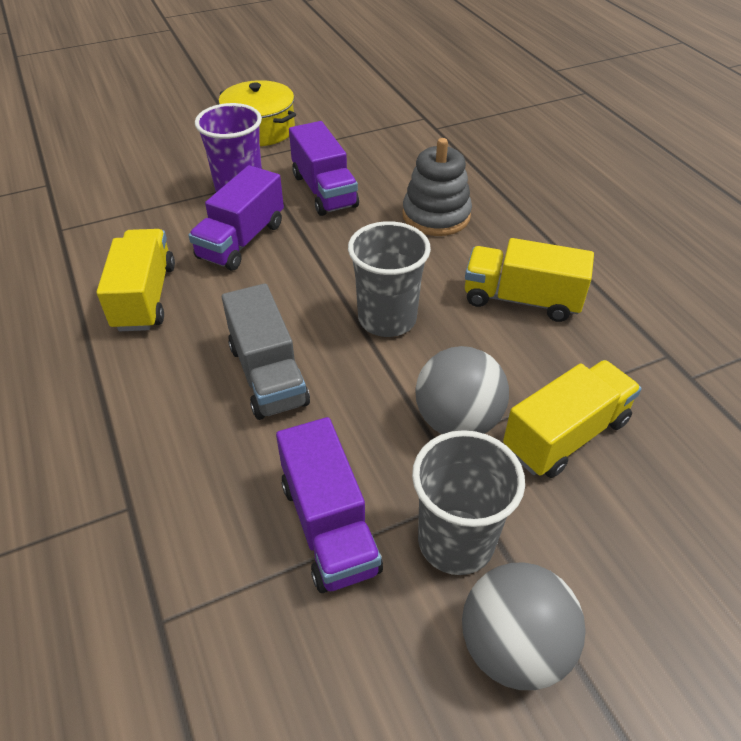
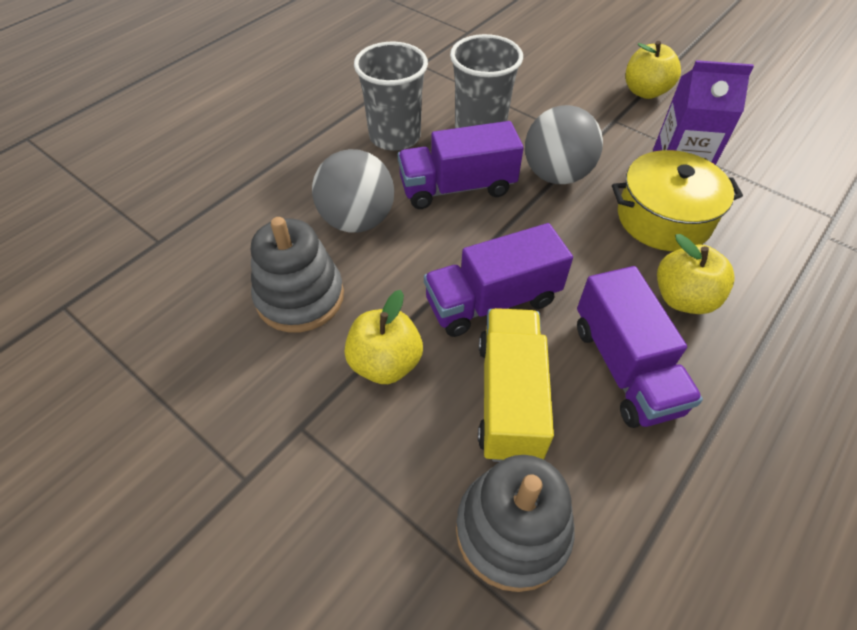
grey stacking toy: 1 -> 2
grey truck: 1 -> 0
purple carton: 0 -> 1
purple cup: 1 -> 0
yellow apple: 0 -> 3
yellow truck: 3 -> 1

